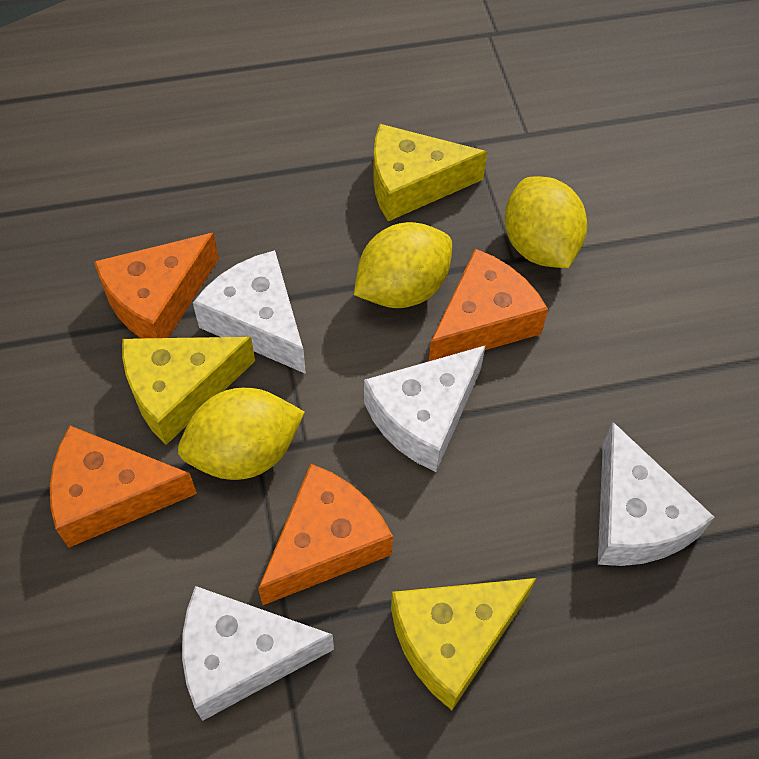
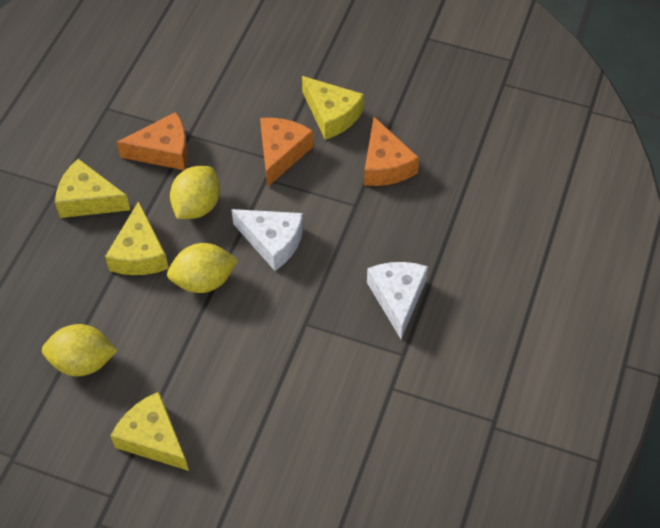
orange cheese: 4 -> 3
white cheese: 4 -> 2
yellow cheese: 3 -> 4

